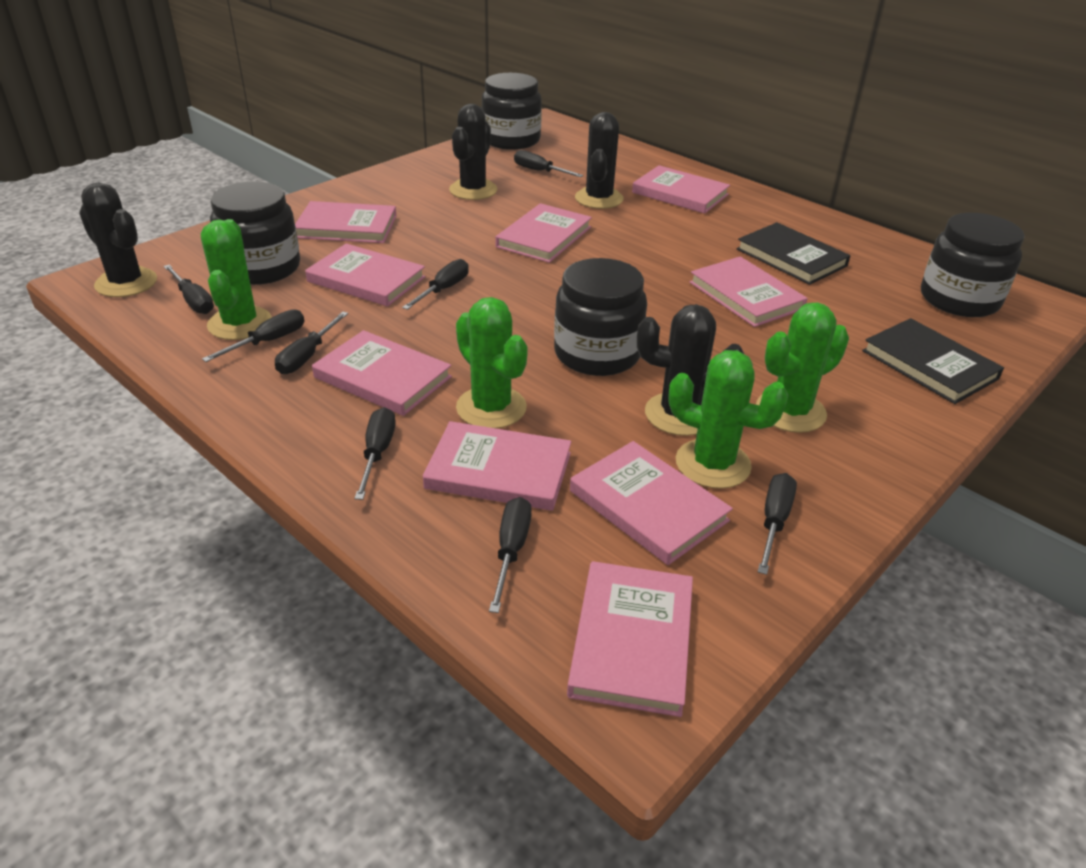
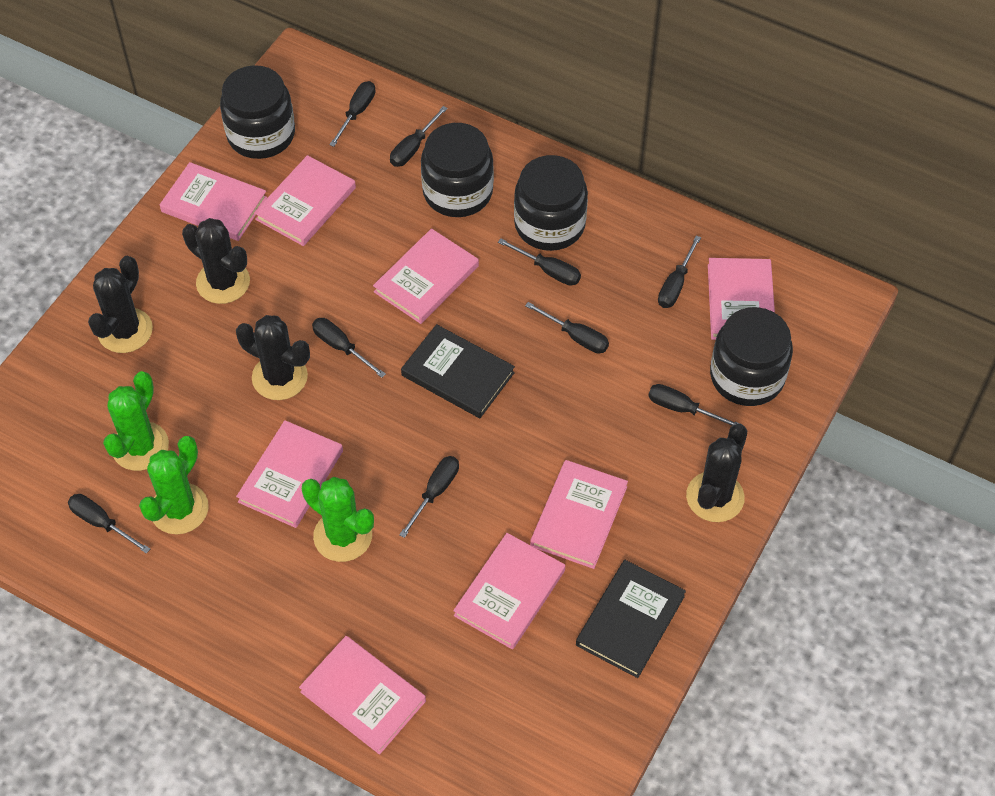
black screwdriver: 8 -> 9
green cactus: 4 -> 3
pink book: 9 -> 8

